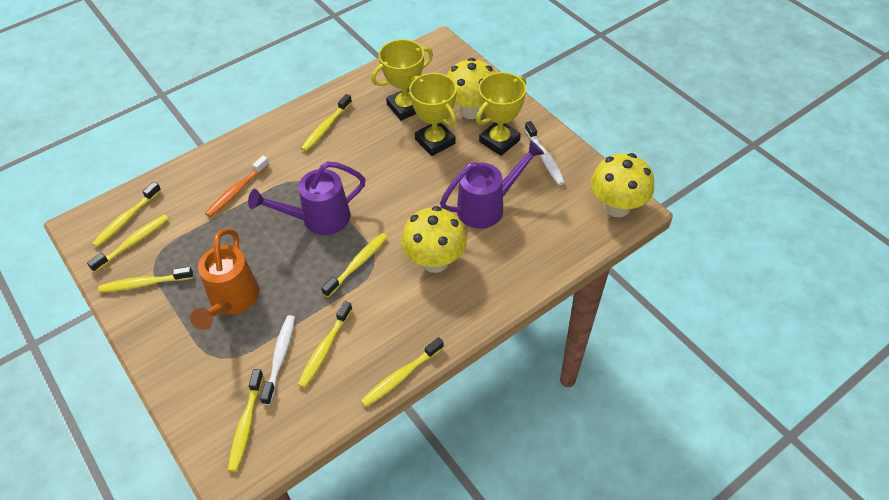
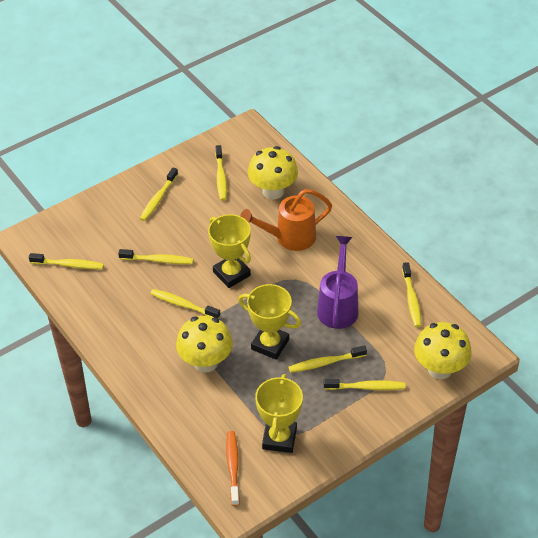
purple watering can: 2 -> 1
white toothbrush: 2 -> 0

